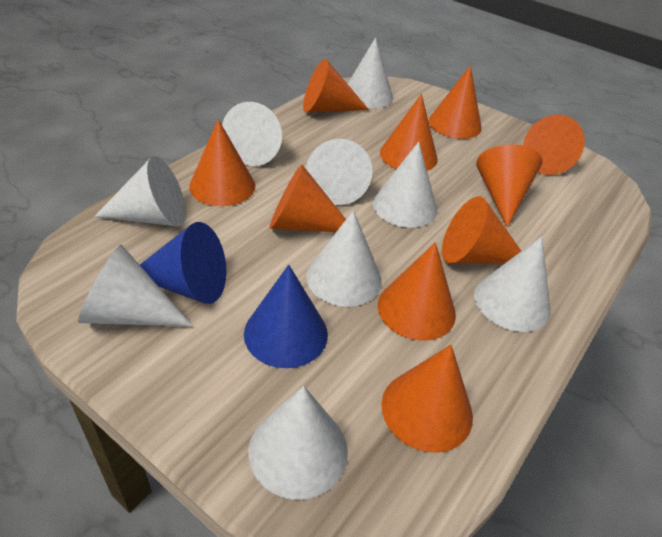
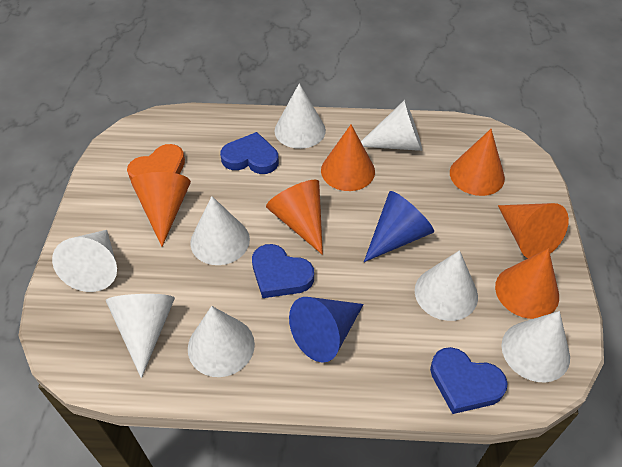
blue heart: 0 -> 3
orange cone: 10 -> 6
orange heart: 0 -> 1
white cone: 9 -> 8

